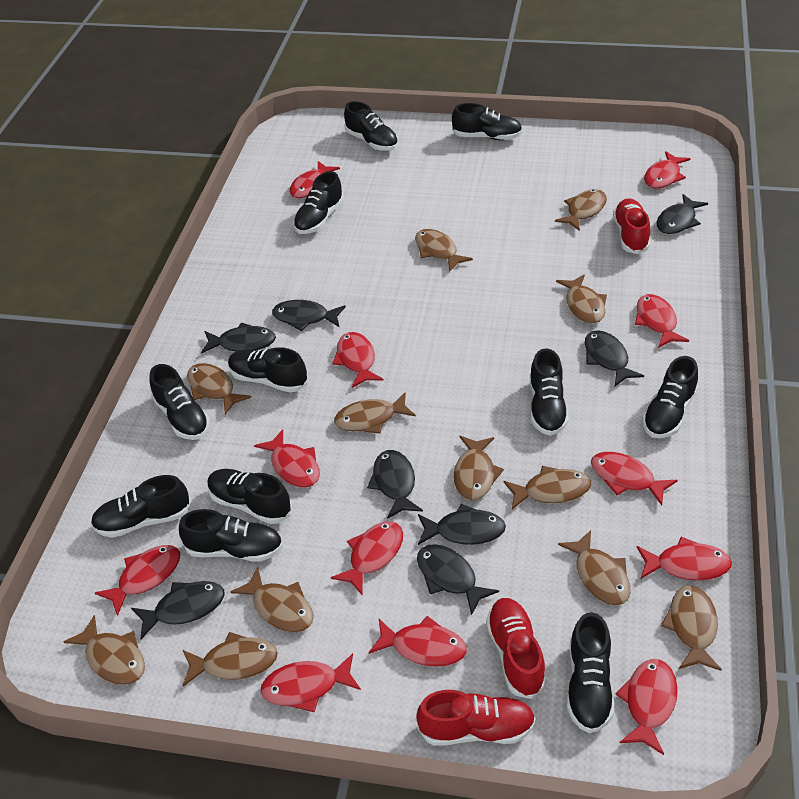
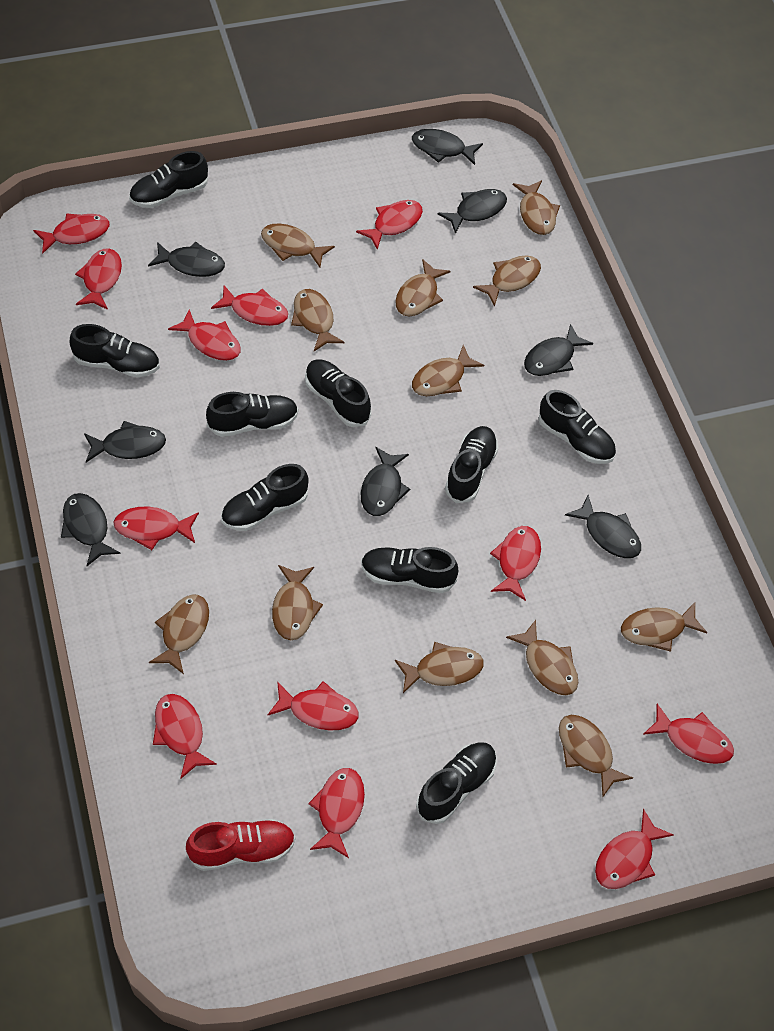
black shoe: 11 -> 9
red shoe: 3 -> 1

